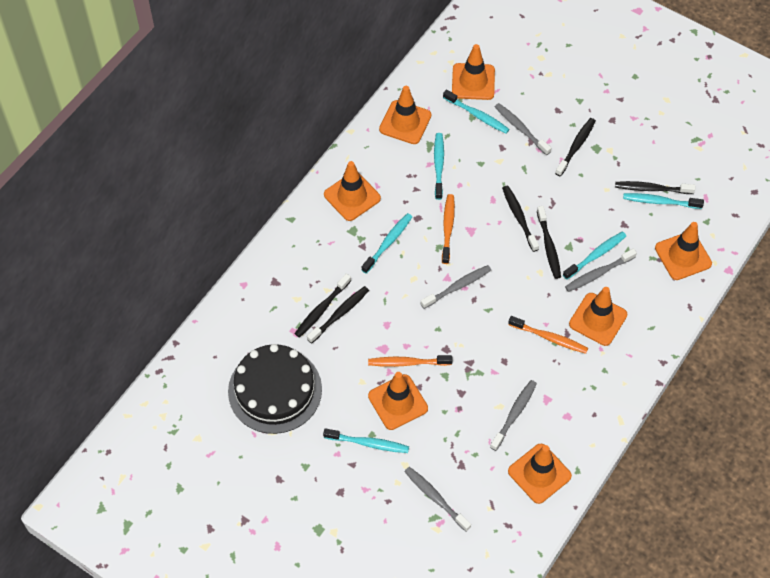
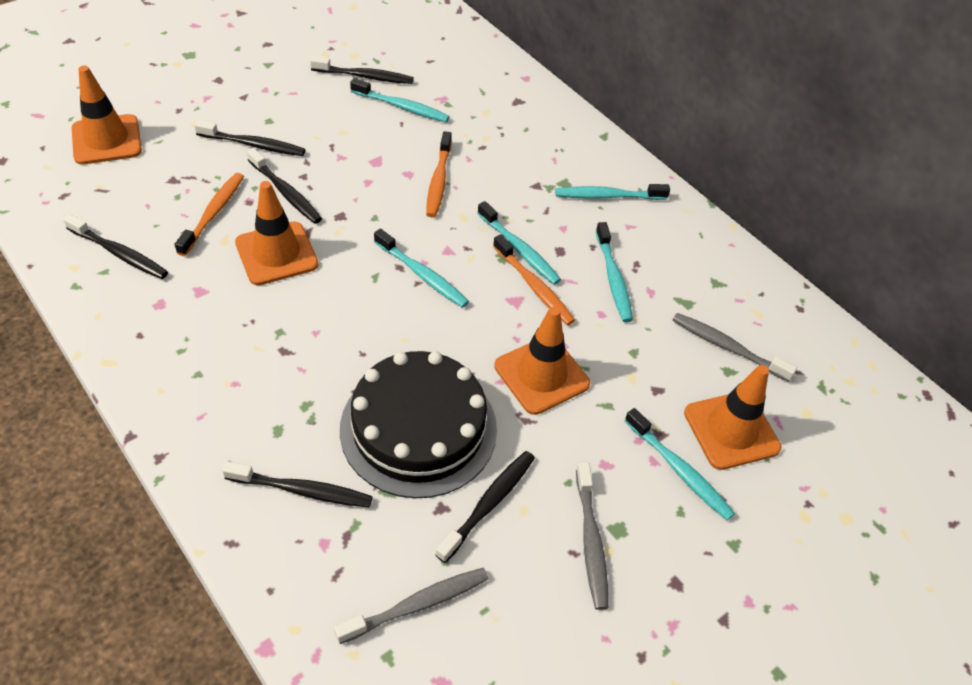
grey toothbrush: 5 -> 3
orange traffic cone: 7 -> 4

